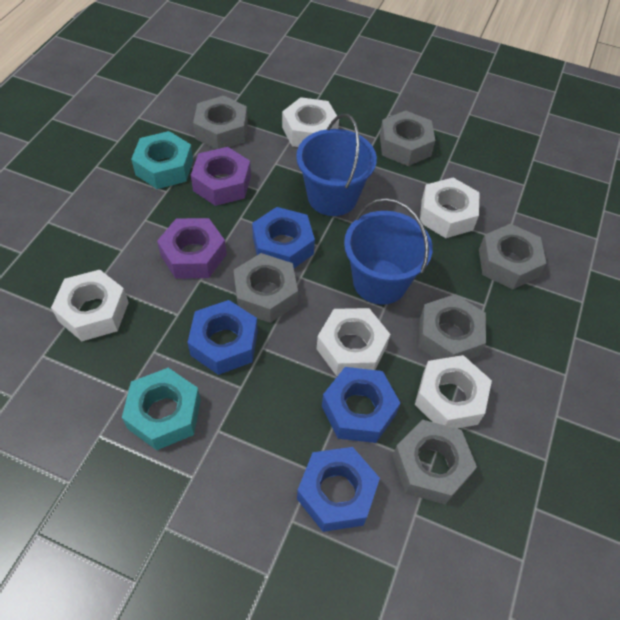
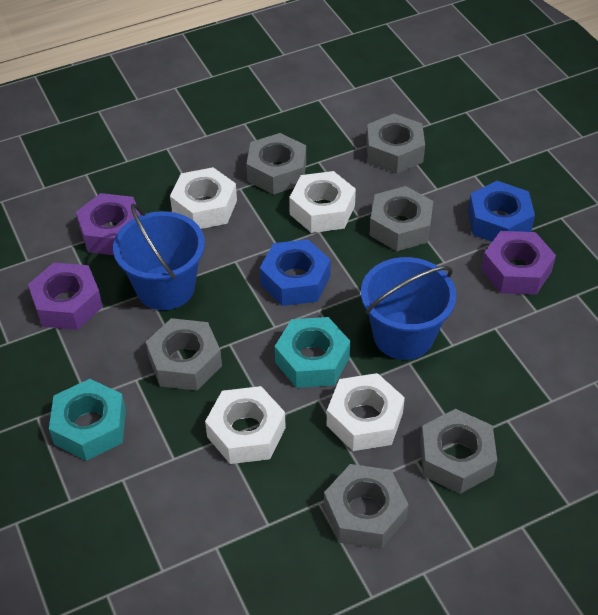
blue nut: 4 -> 2
purple nut: 2 -> 3
white nut: 5 -> 4

